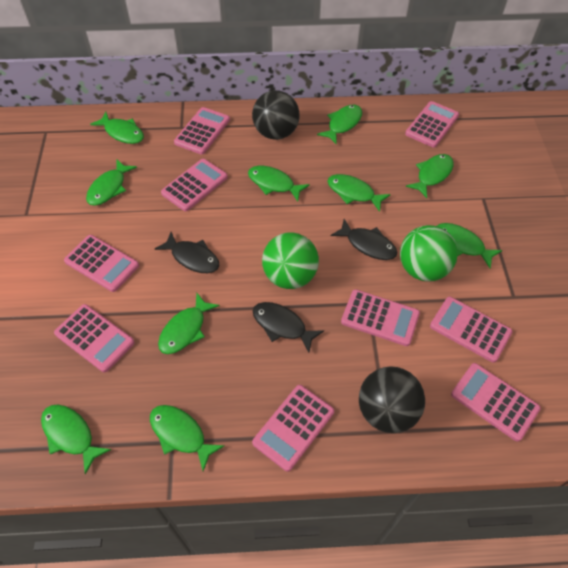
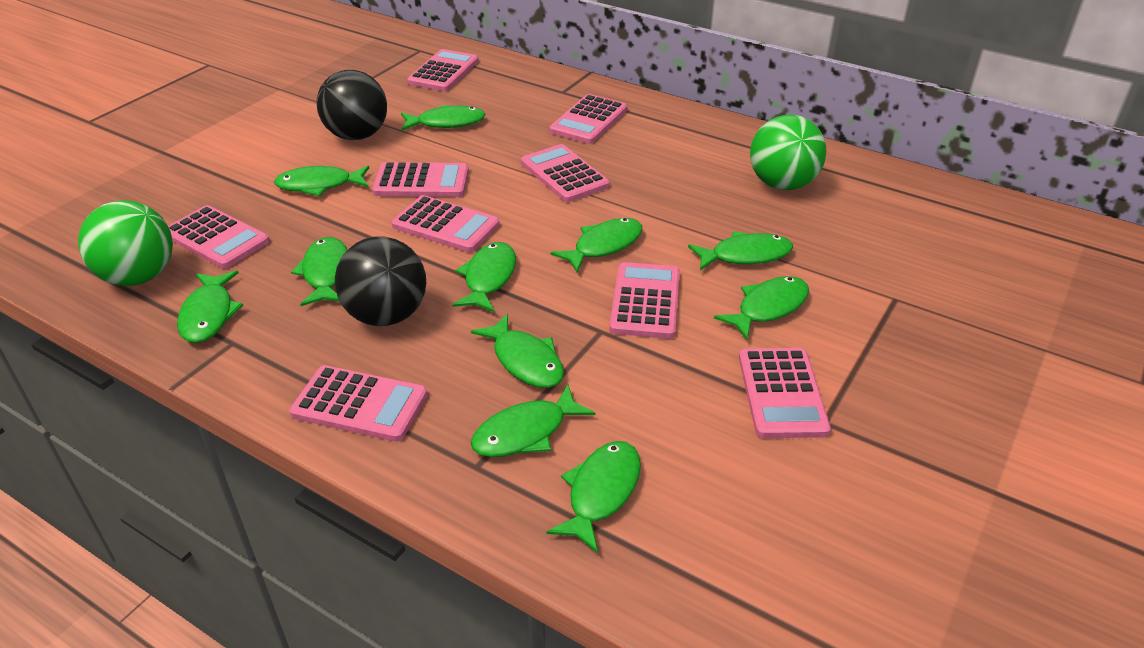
black fish: 3 -> 0
green fish: 10 -> 11

